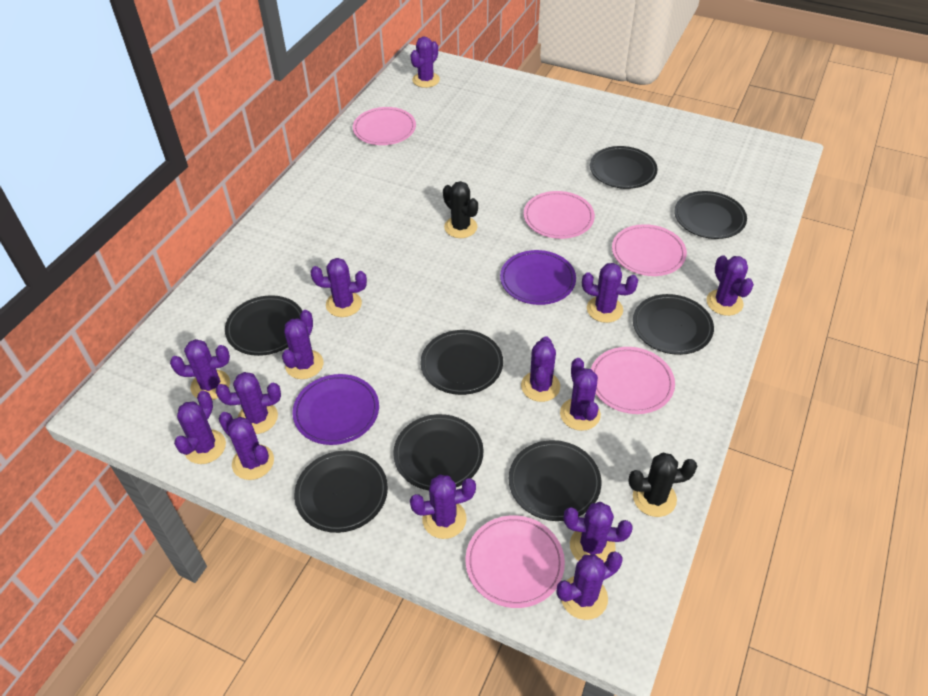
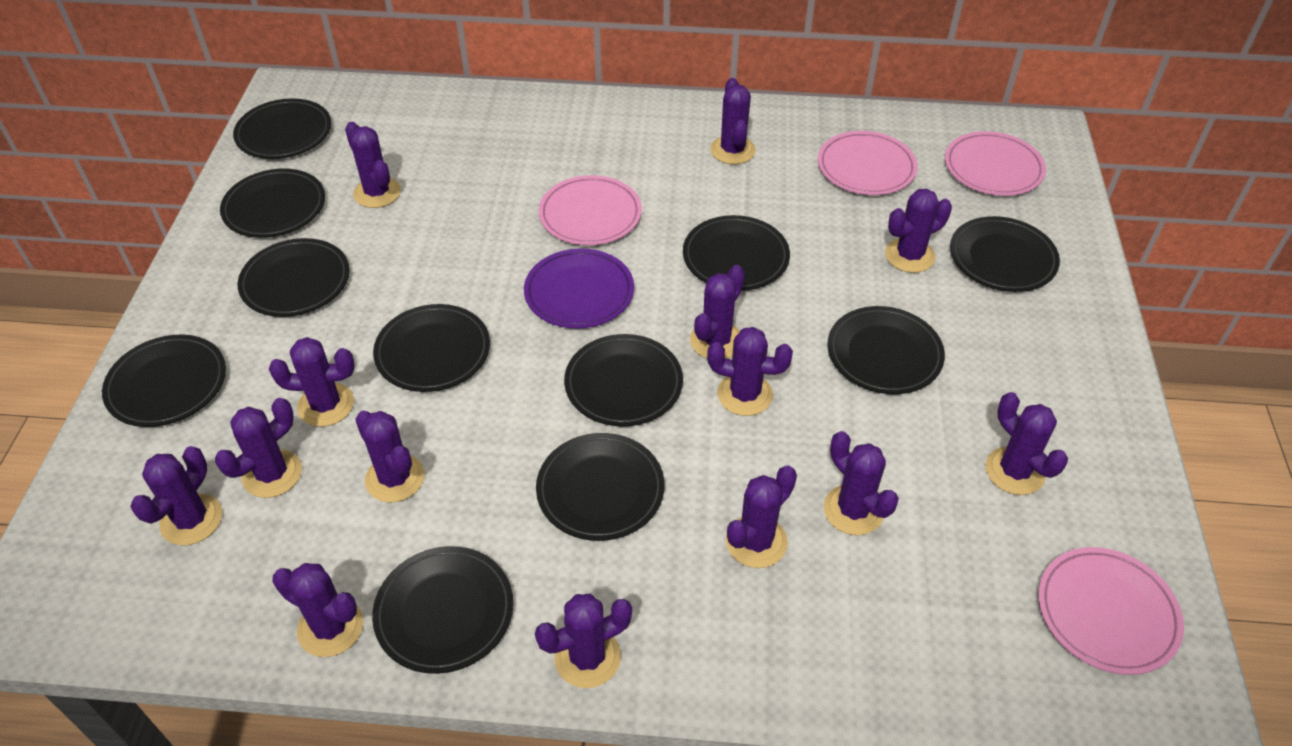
black cactus: 2 -> 0
black plate: 8 -> 11
pink plate: 5 -> 4
purple plate: 2 -> 1

